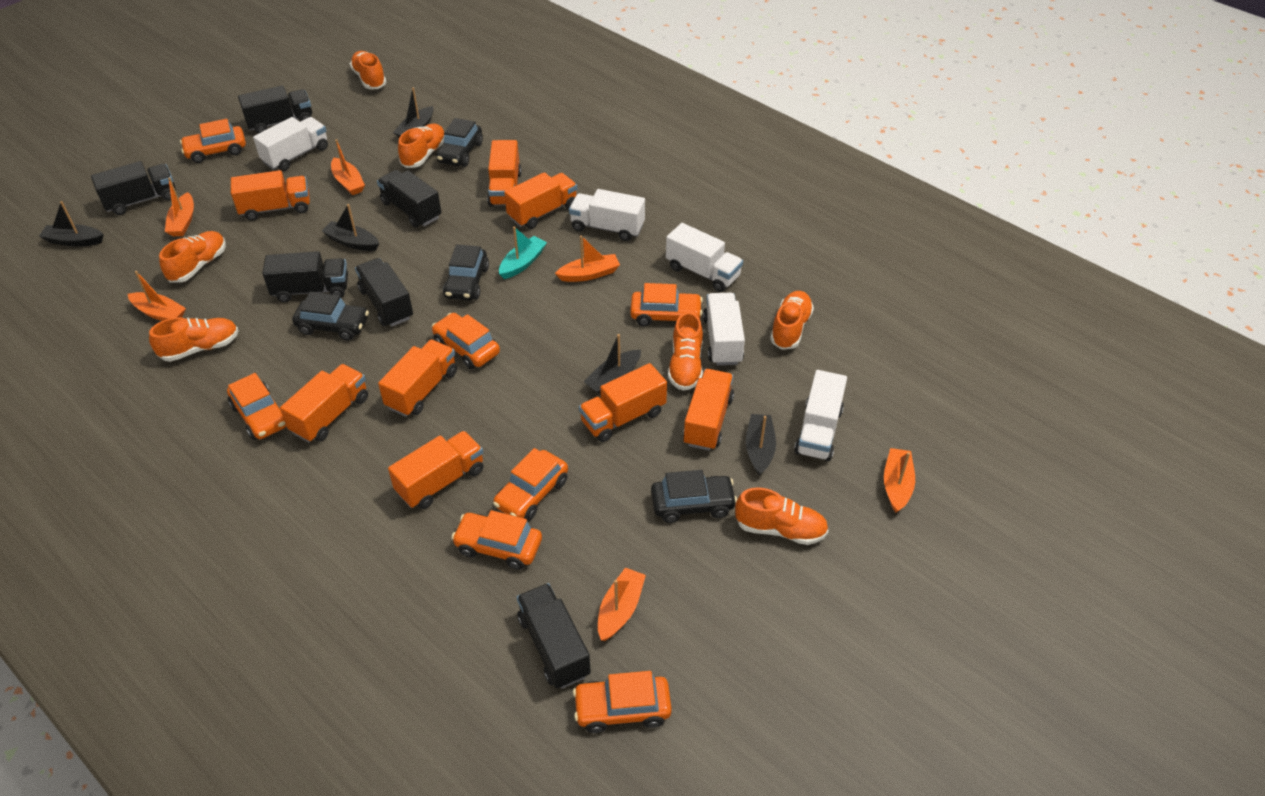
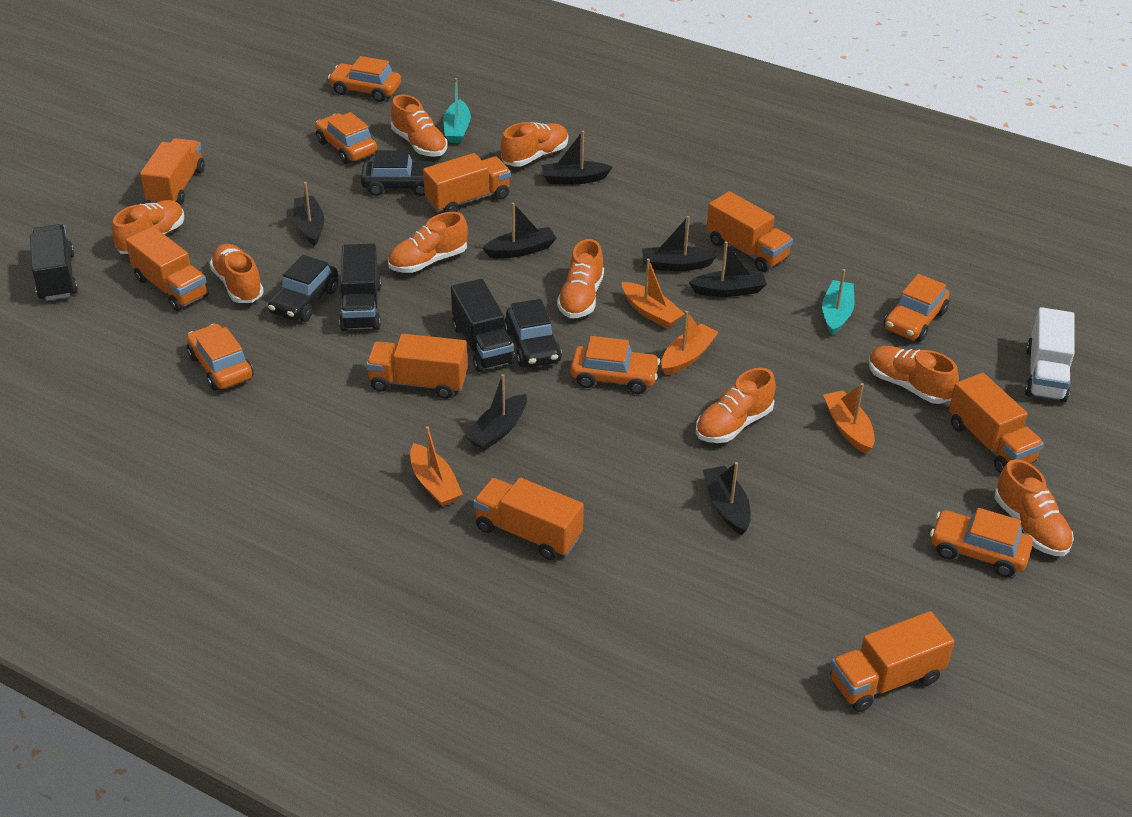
black boat: 5 -> 7
black car: 4 -> 3
black truck: 6 -> 3
orange boat: 6 -> 4
orange car: 7 -> 6
orange shoe: 7 -> 9
turquoise boat: 1 -> 2
white truck: 5 -> 1

